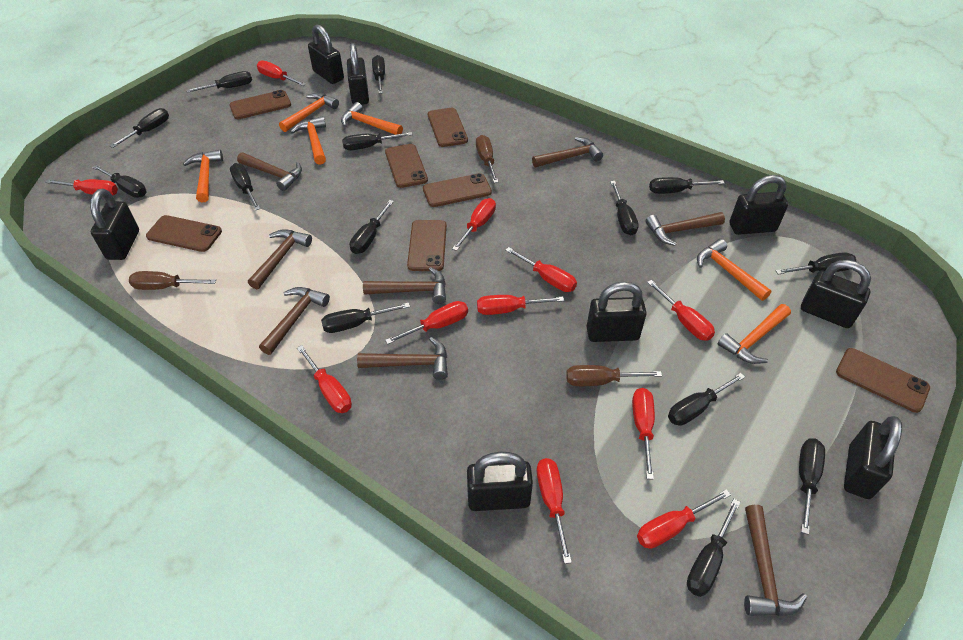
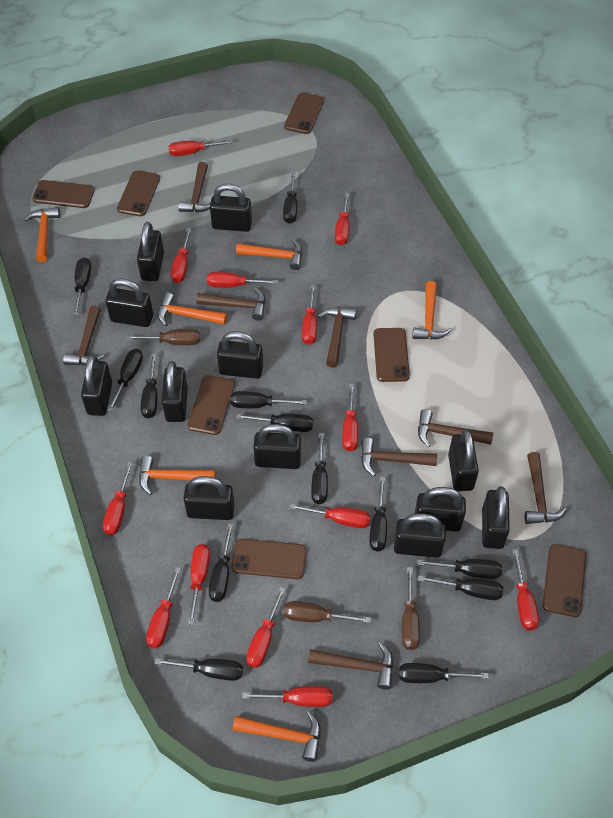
black padlock: 8 -> 12
black screwdriver: 14 -> 13
red screwdriver: 11 -> 13

